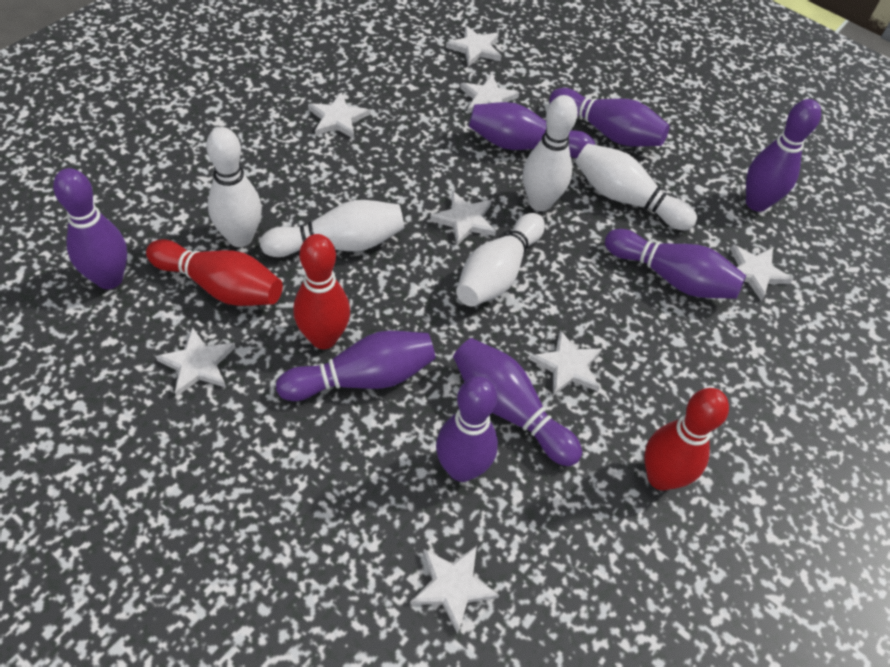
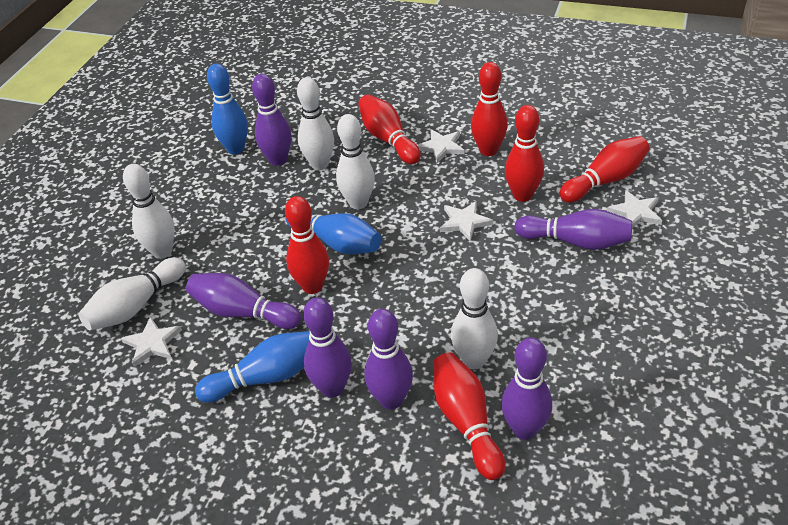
blue bowling pin: 0 -> 3
purple bowling pin: 8 -> 6
red bowling pin: 3 -> 6
white star: 8 -> 4

